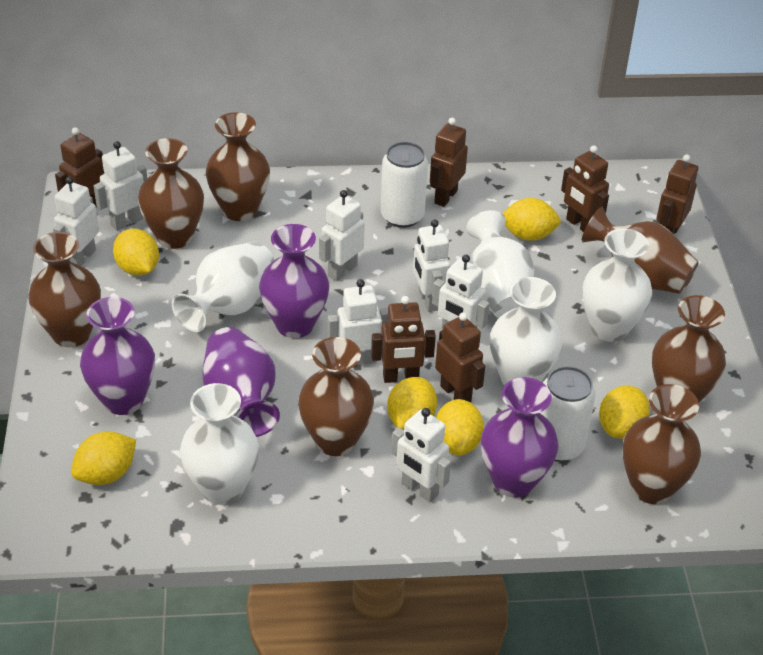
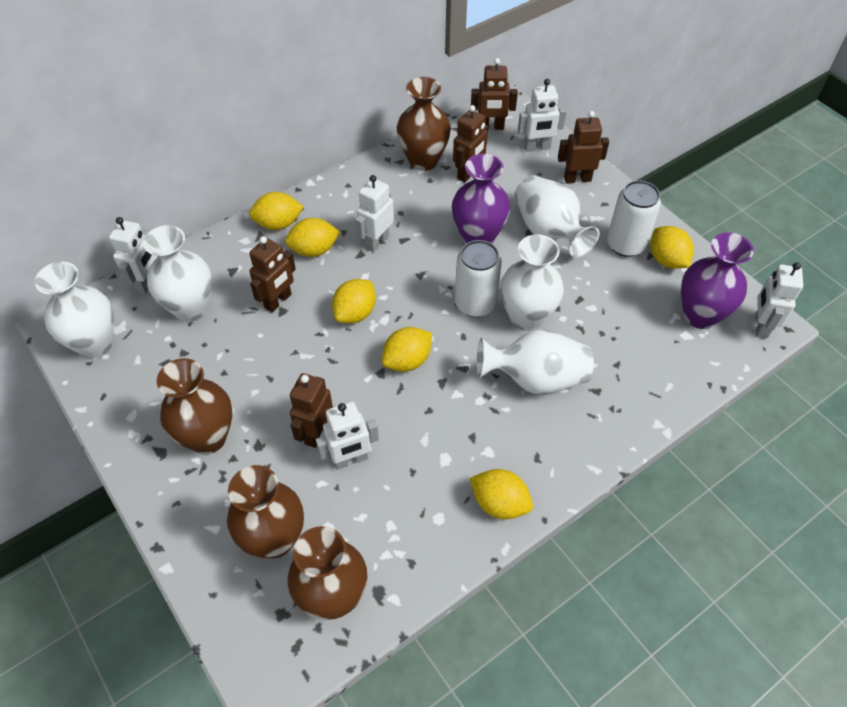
brown robot: 6 -> 5
brown vase: 7 -> 4
purple vase: 4 -> 2
white robot: 7 -> 5

